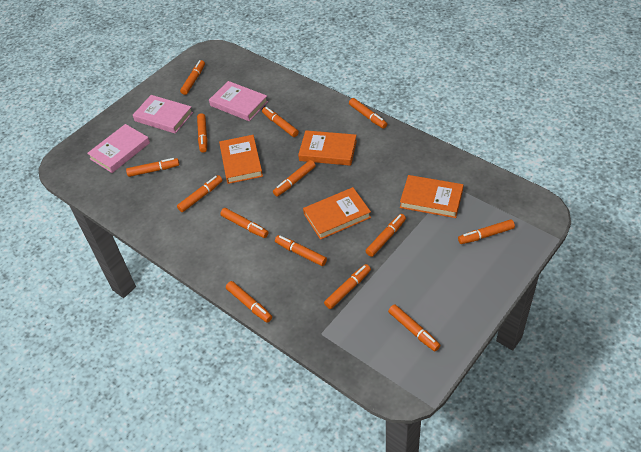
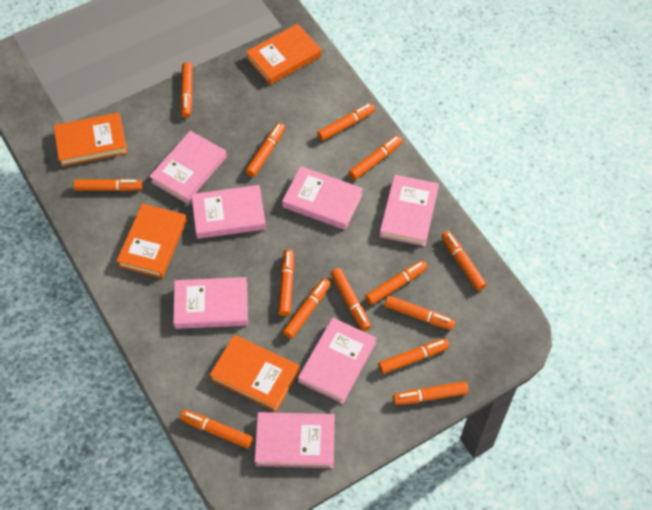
pink book: 3 -> 7

